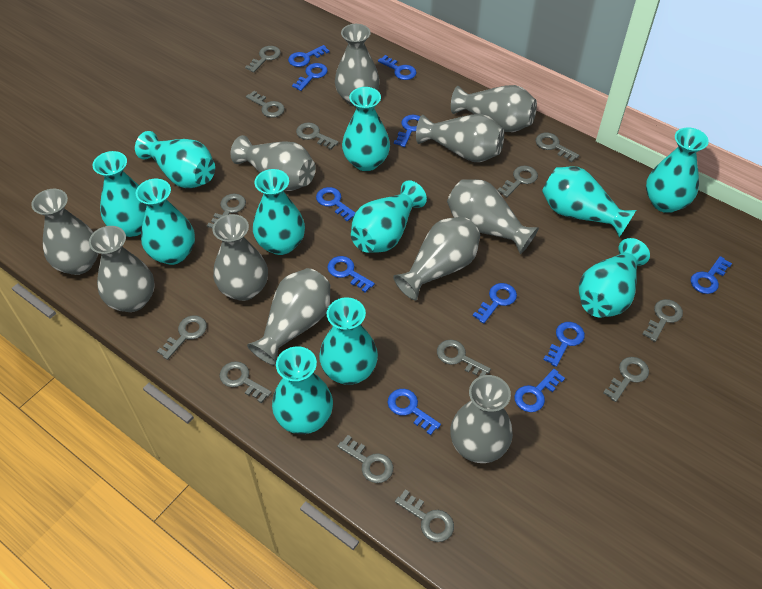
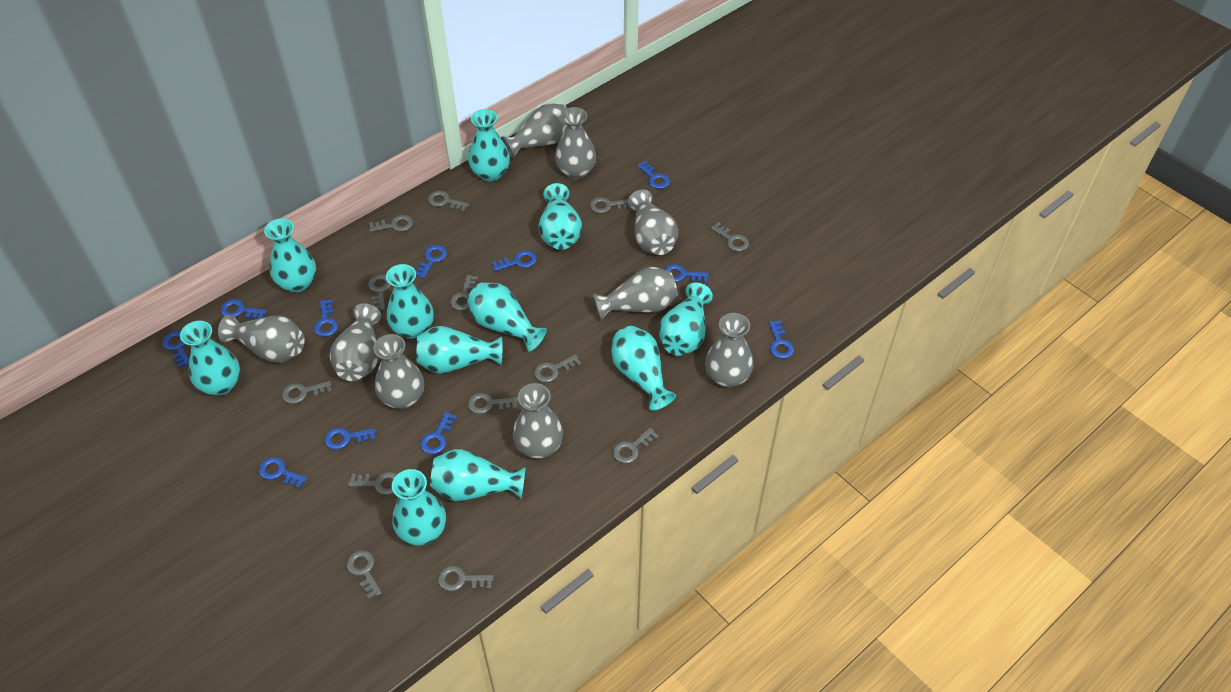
grey vase: 11 -> 9

